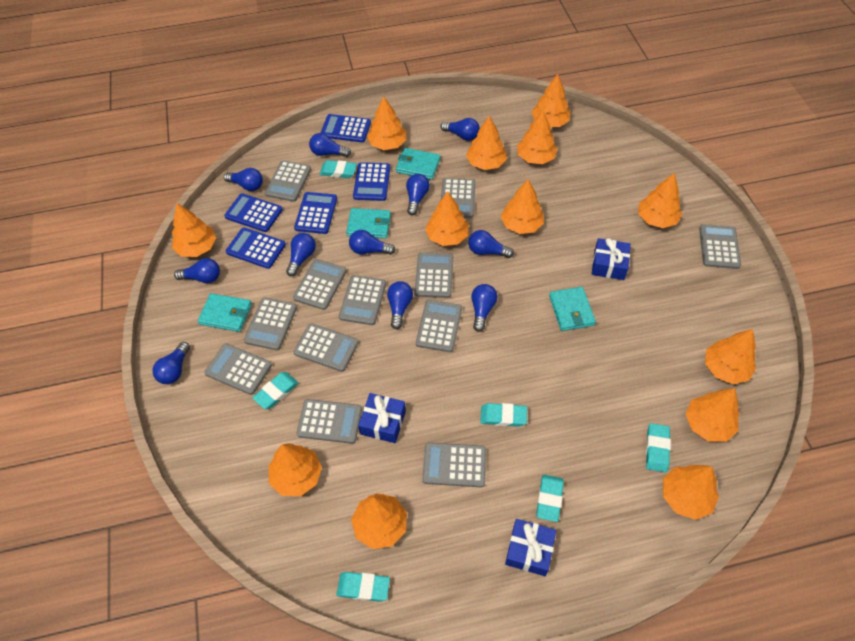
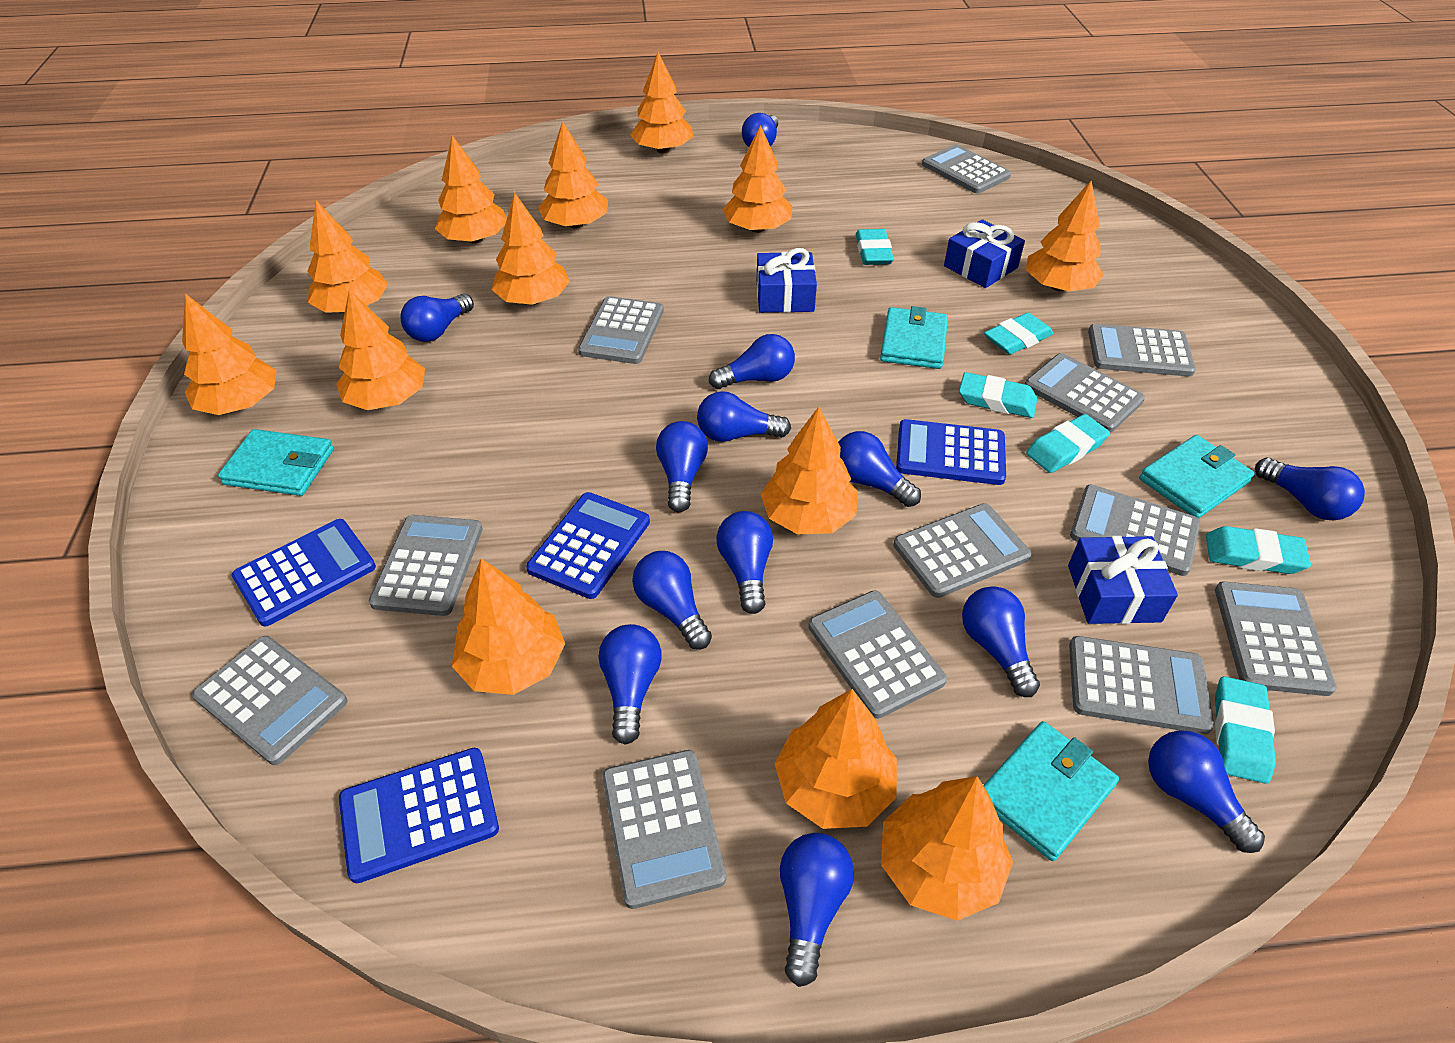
blue calculator: 5 -> 4
blue light bulb: 11 -> 13

